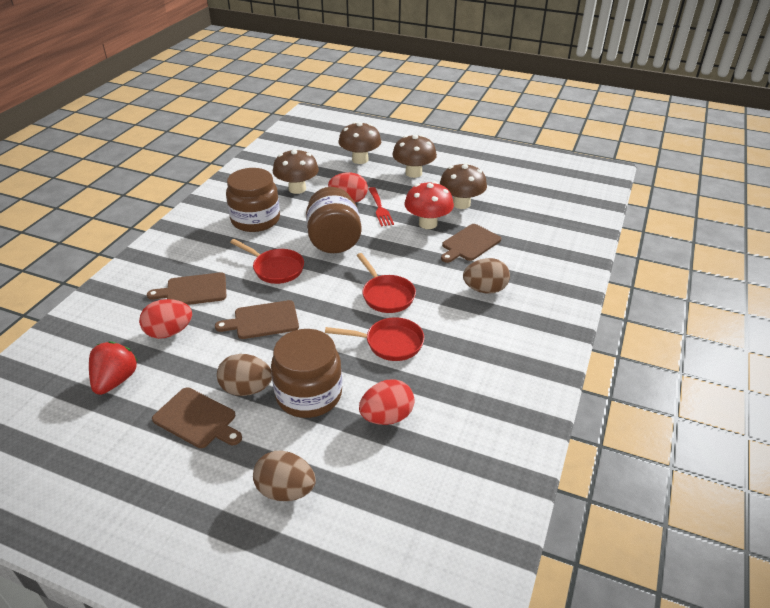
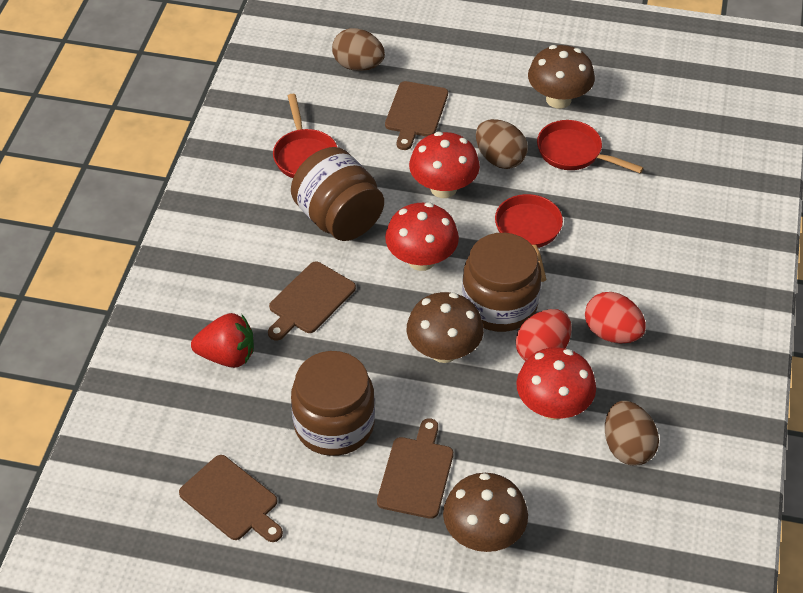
brown mushroom: 4 -> 3
red egg: 3 -> 2
red fork: 1 -> 0
red mushroom: 1 -> 3

